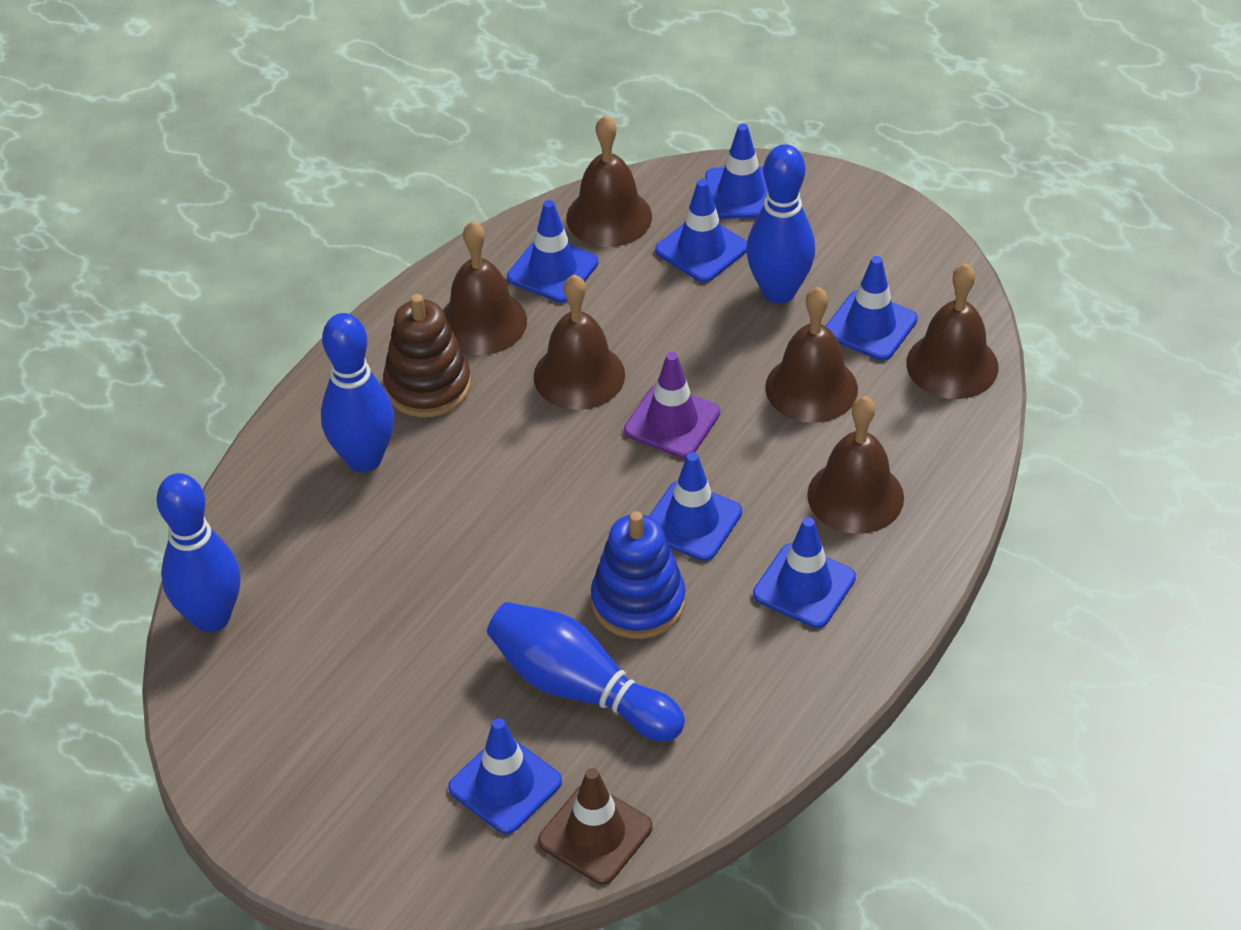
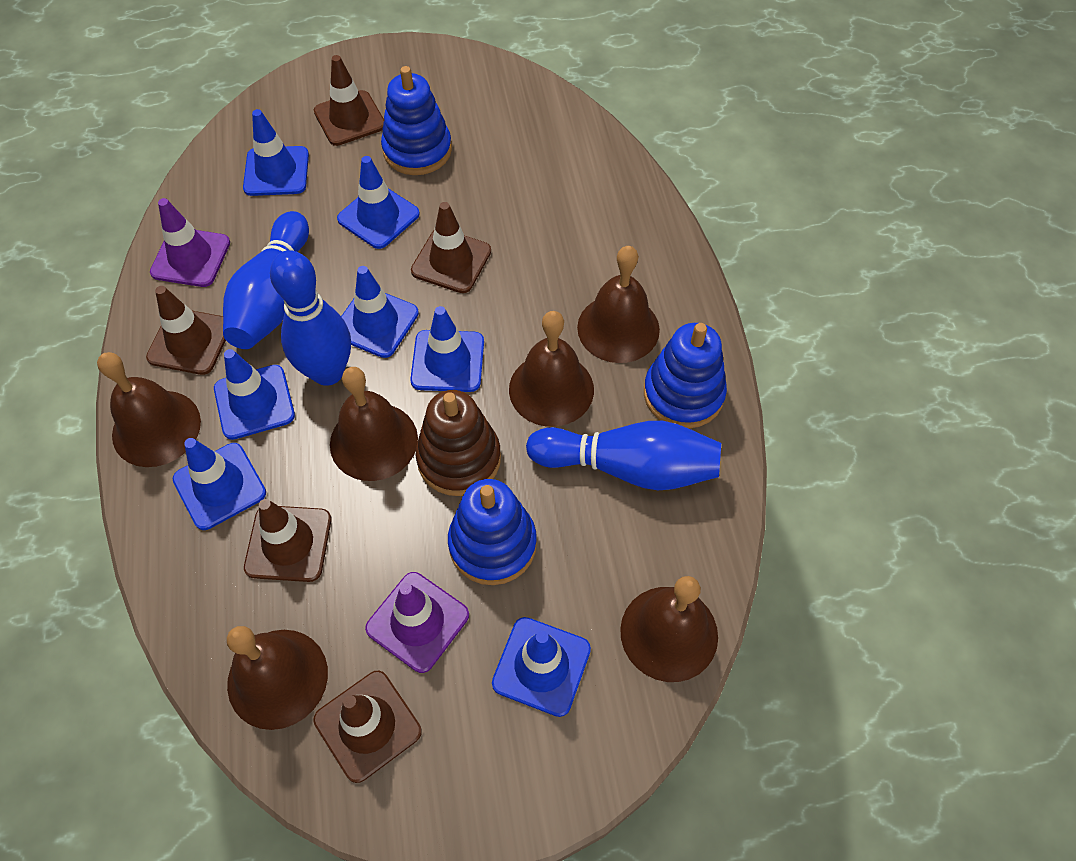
blue bowling pin: 4 -> 3
blue stacking toy: 1 -> 3
brown traffic cone: 1 -> 5
purple traffic cone: 1 -> 2

